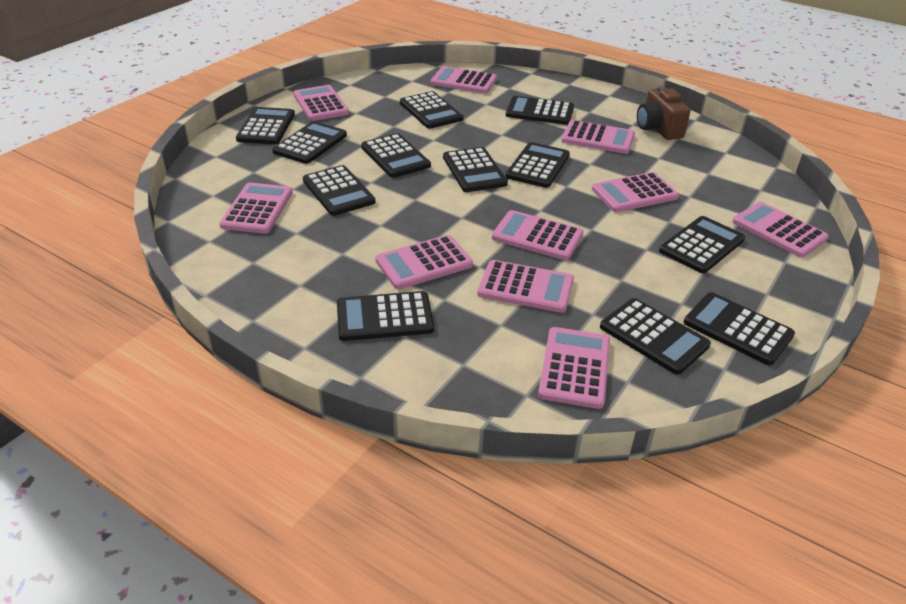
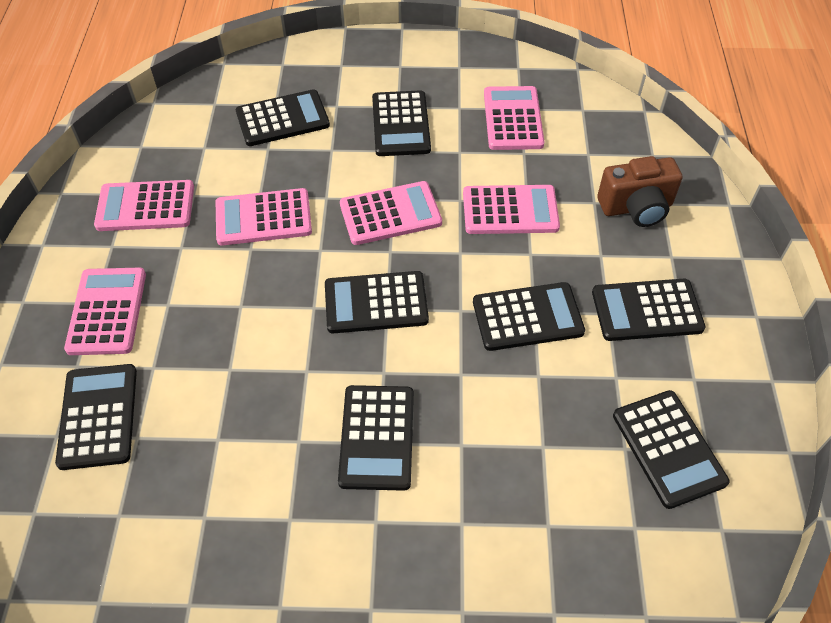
black calculator: 12 -> 8
pink calculator: 10 -> 6

